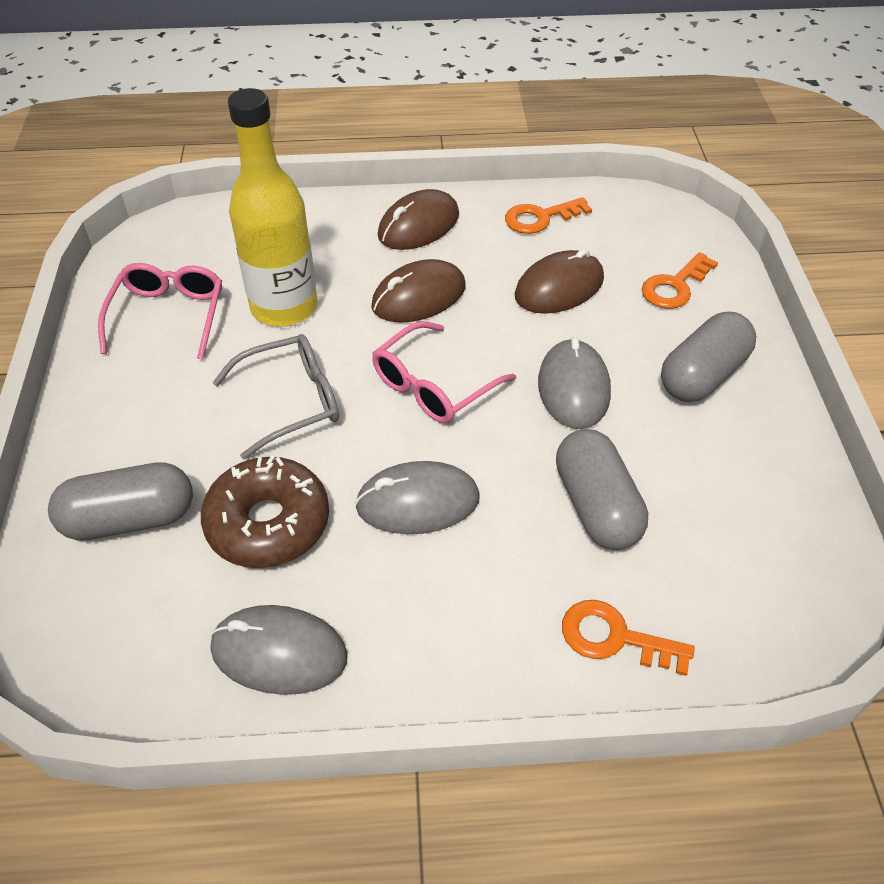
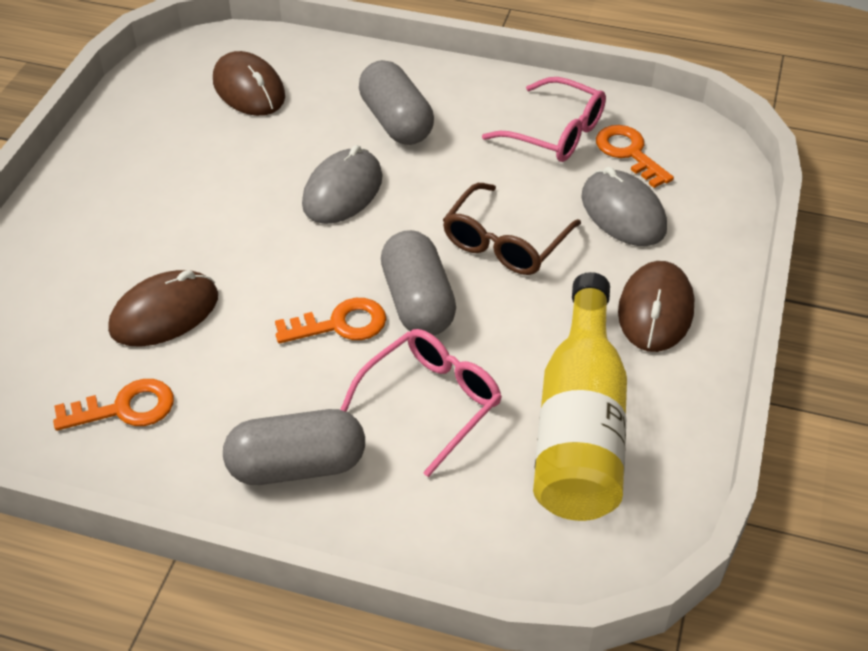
brown donut: 1 -> 0
brown glasses: 0 -> 1
grey glasses: 1 -> 0
grey mouse: 3 -> 2

